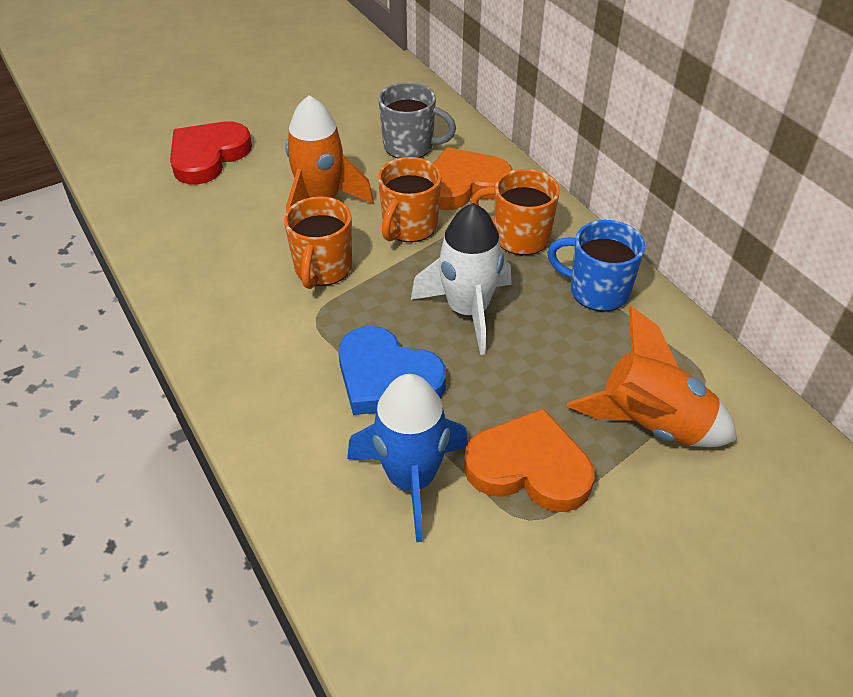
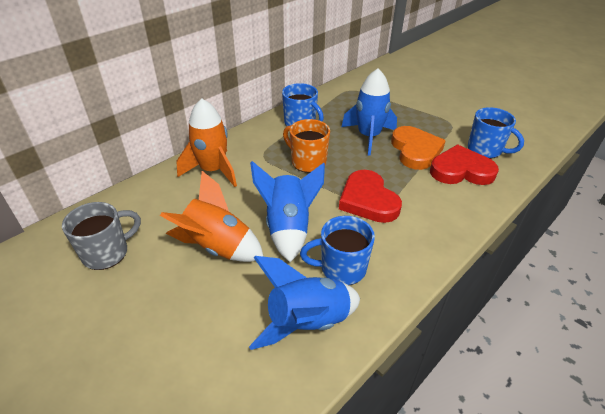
blue heart: 1 -> 0
blue mug: 1 -> 3
blue rocket: 1 -> 3
orange heart: 2 -> 1
orange mug: 3 -> 1
red heart: 1 -> 2
white rocket: 1 -> 0

